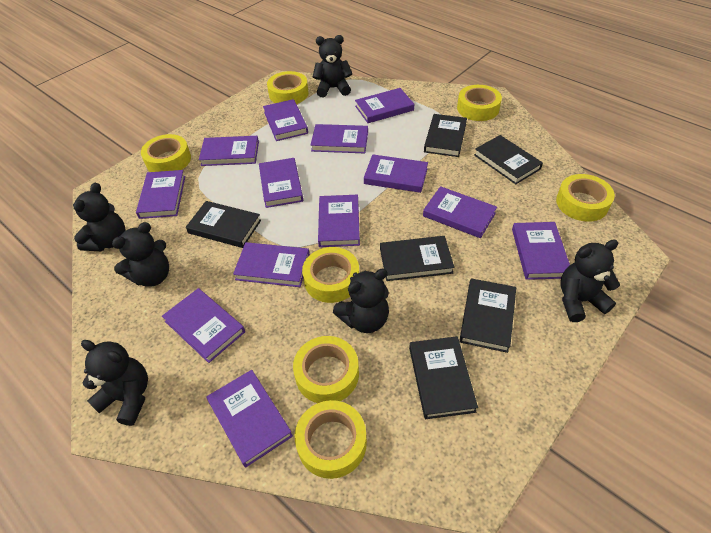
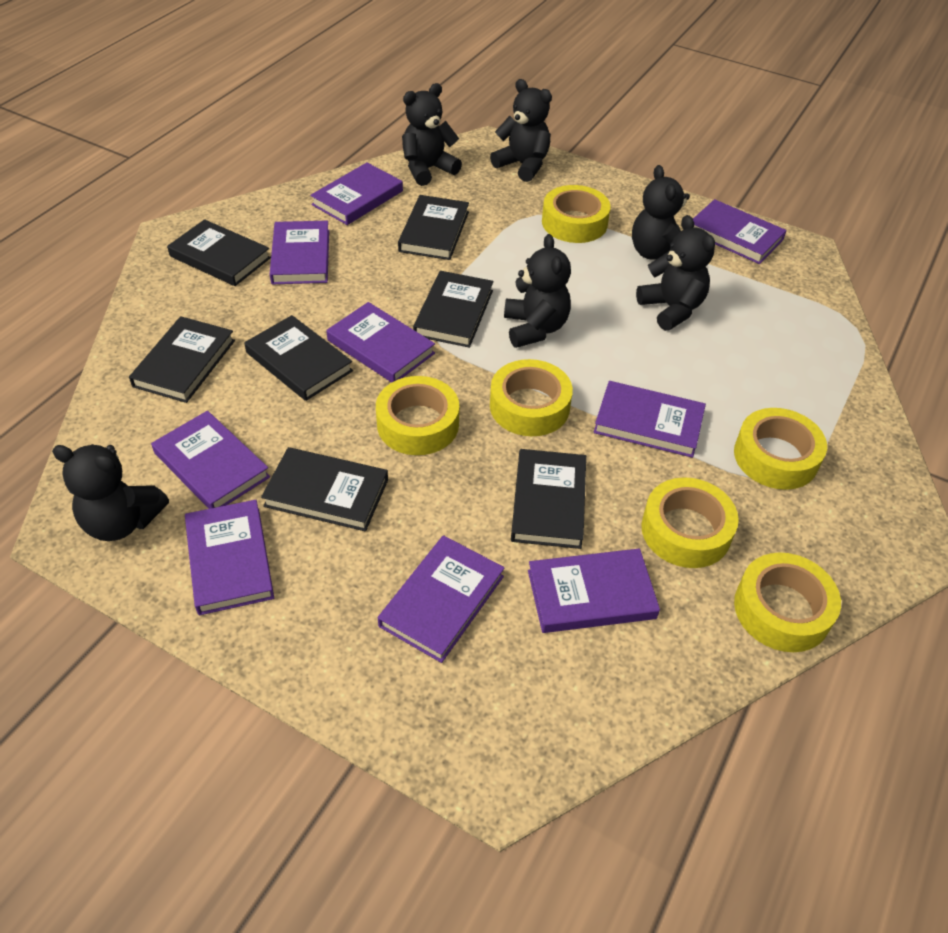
black book: 6 -> 7
purple book: 13 -> 9
yellow tape: 7 -> 6

